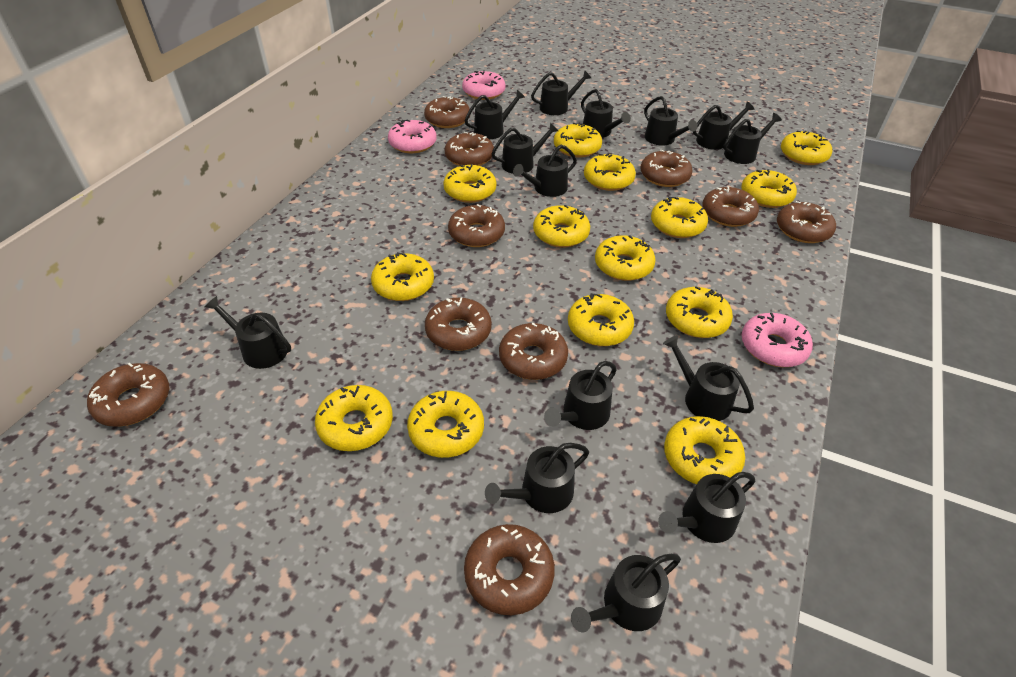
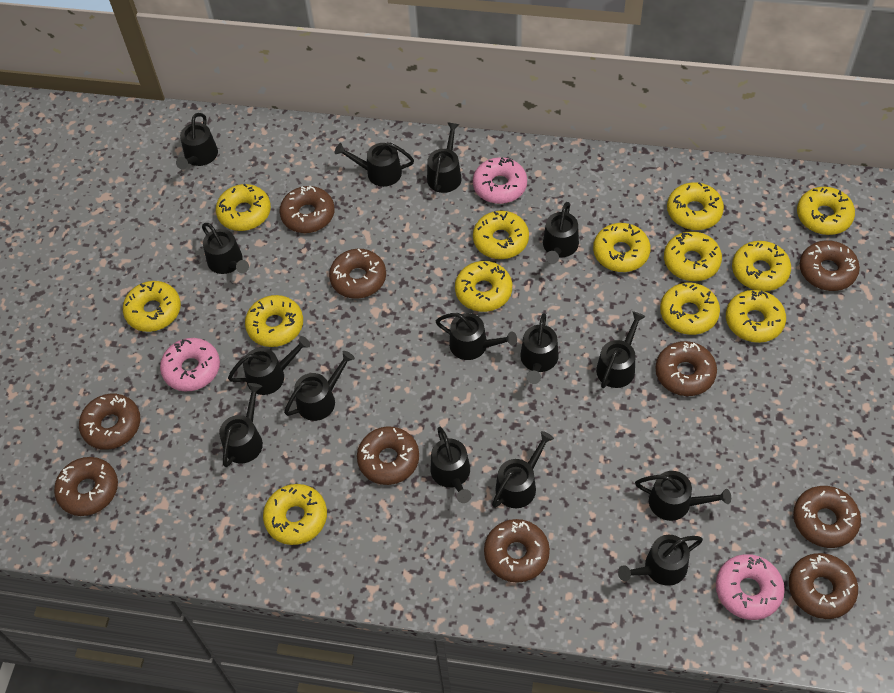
black watering can: 14 -> 15
yellow donut: 14 -> 13

